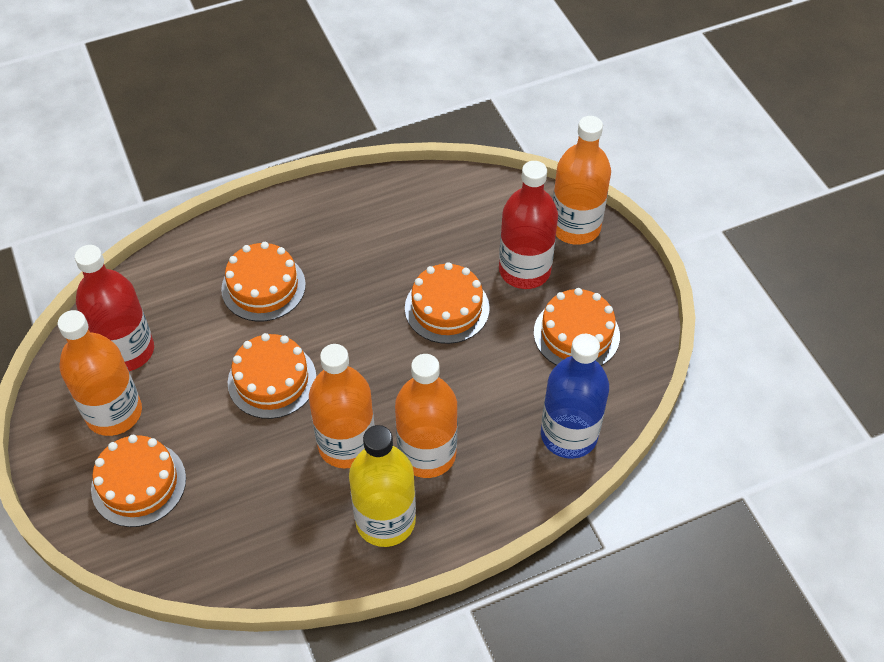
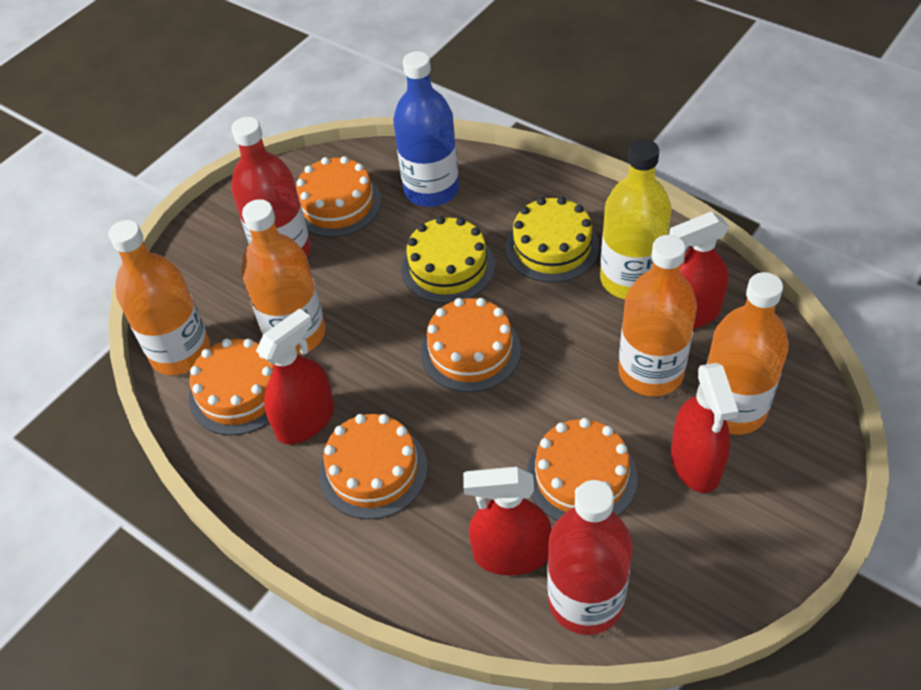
red spray bottle: 0 -> 4
yellow cake: 0 -> 2

